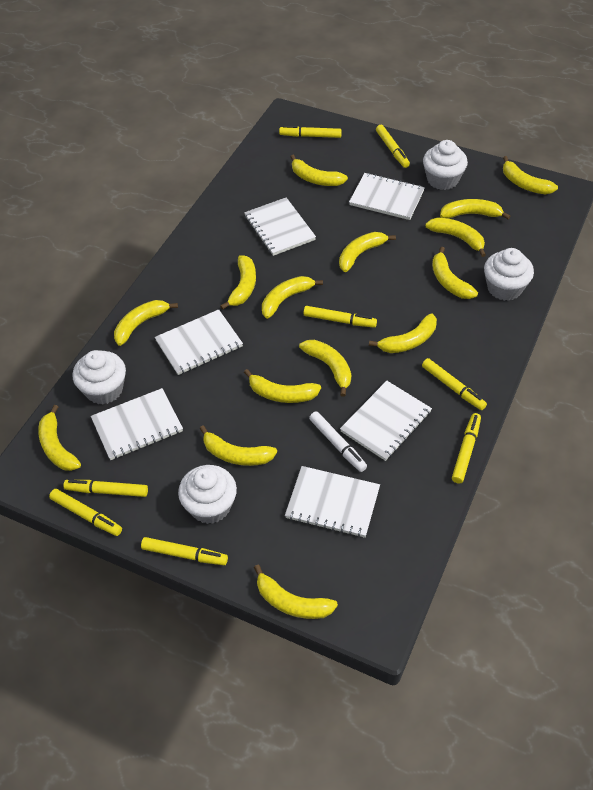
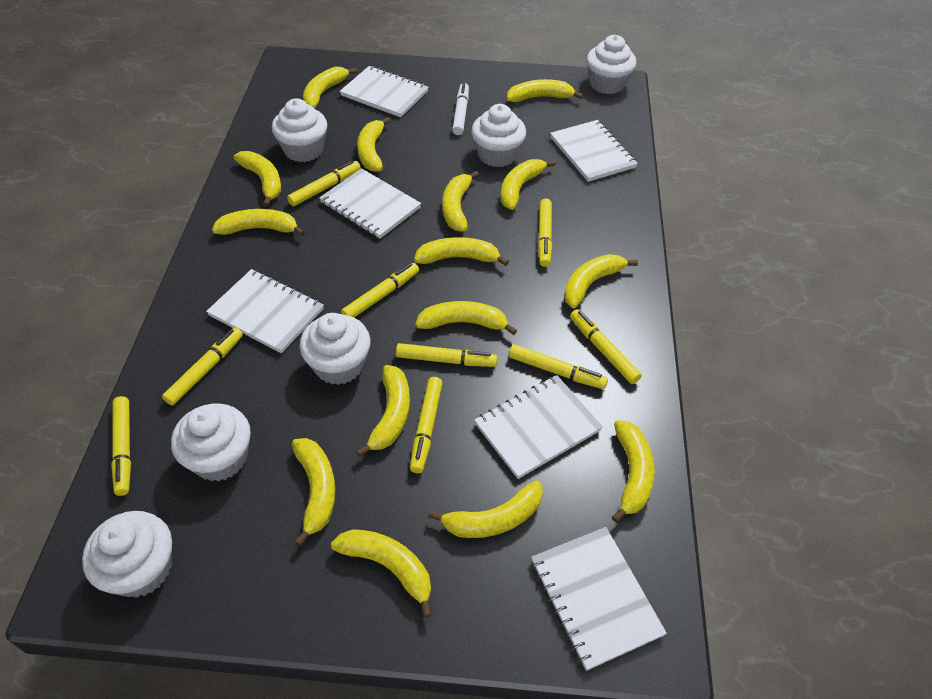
white cupcake: 4 -> 6
yellow marker: 8 -> 9

